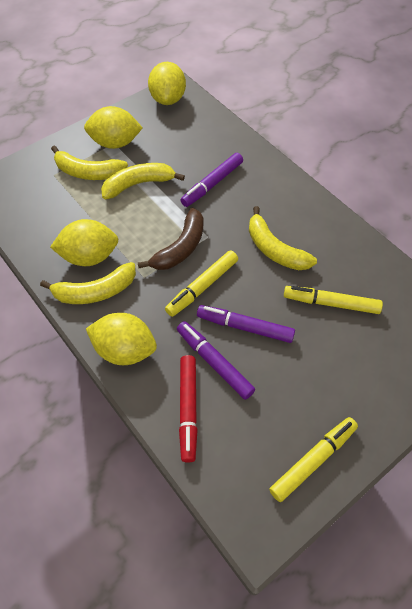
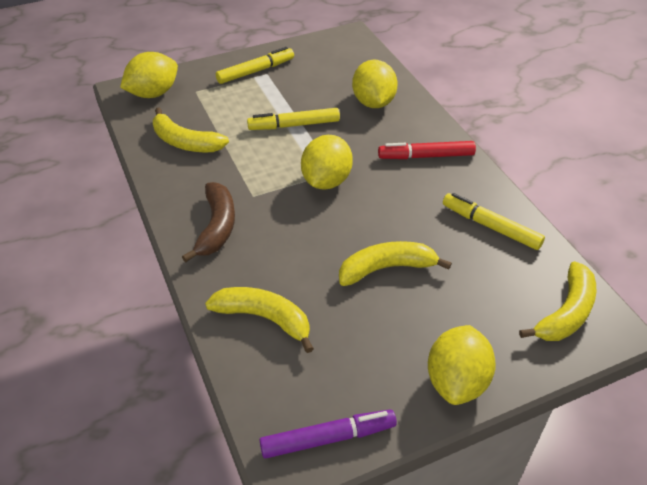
purple marker: 3 -> 1

